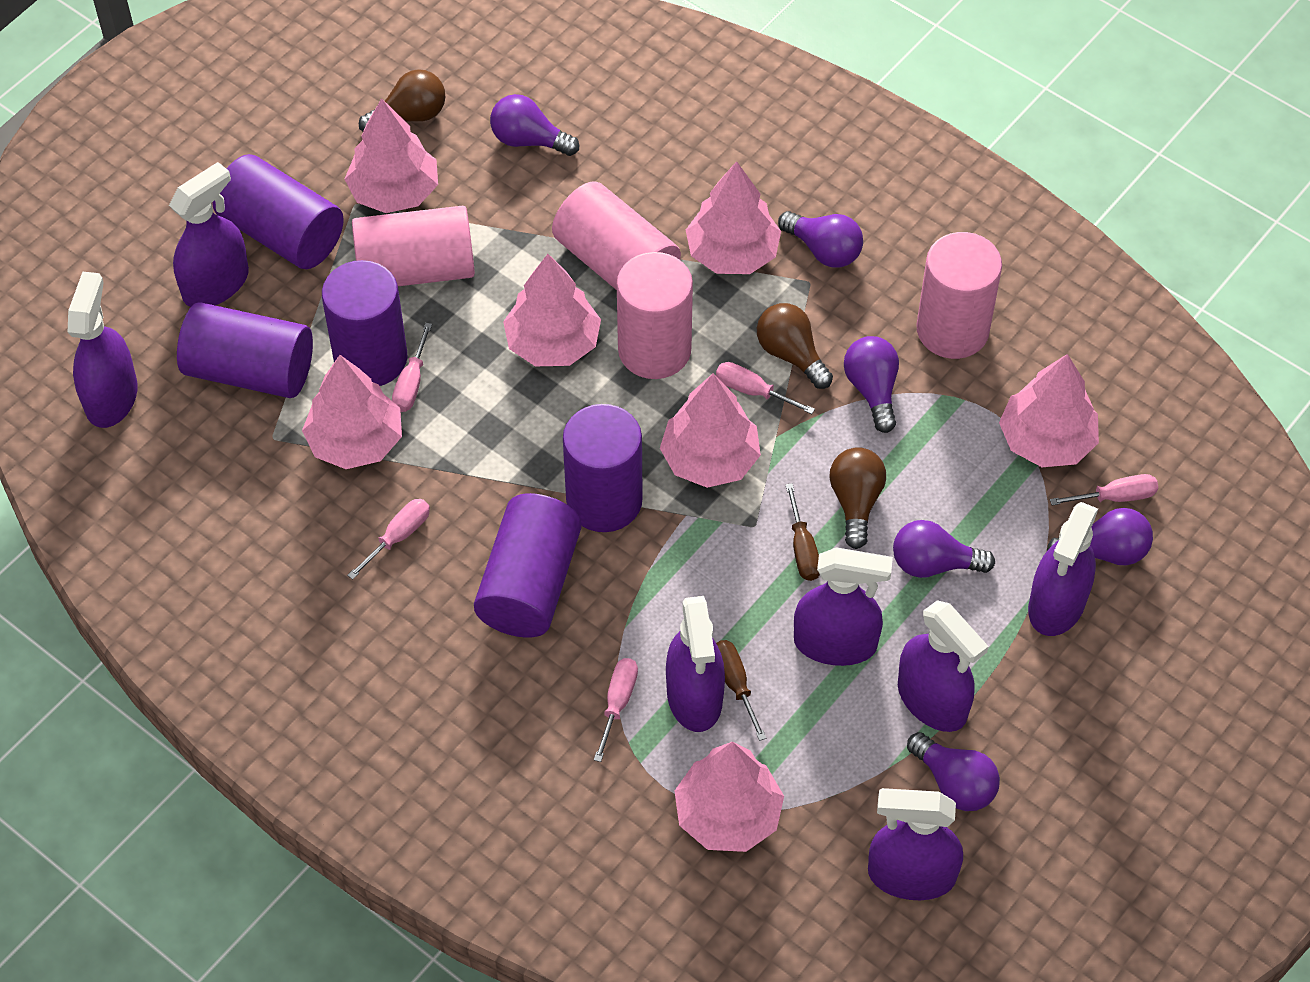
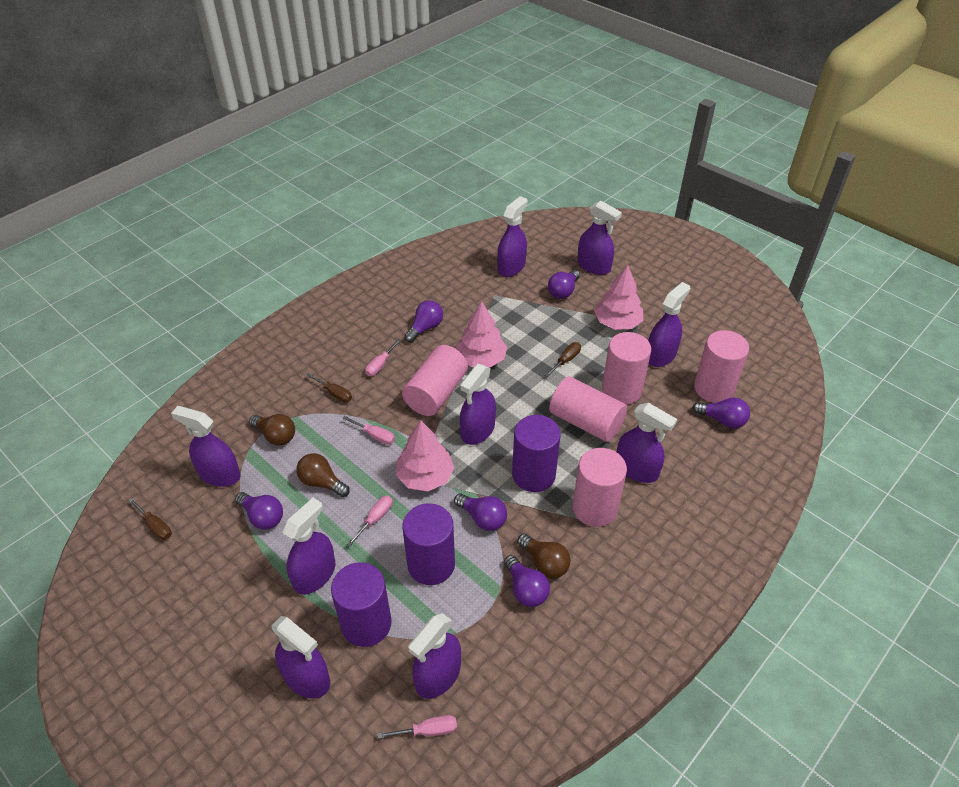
brown screwdriver: 2 -> 3
pink cylinder: 4 -> 5
pink screwdriver: 5 -> 4
pink tree: 7 -> 3
purple cylinder: 5 -> 3
purple spray bottle: 7 -> 9

